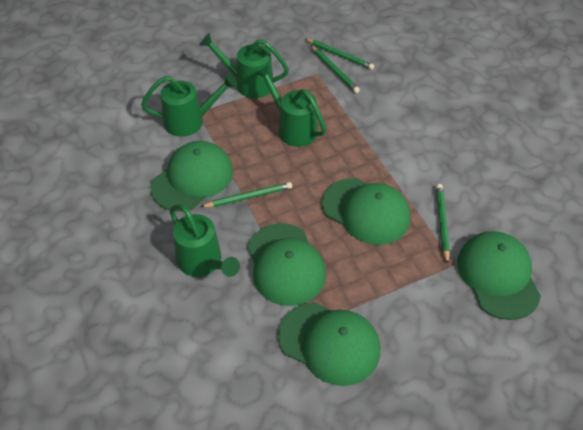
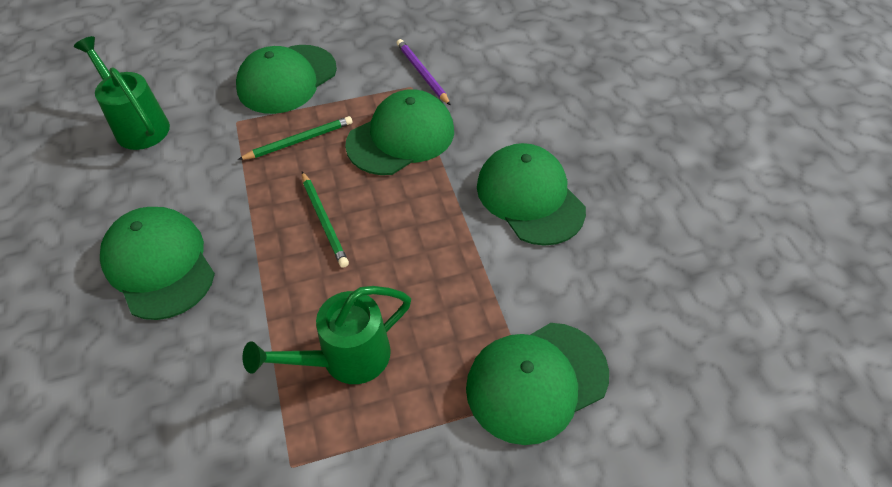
green pencil: 4 -> 2
green watering can: 4 -> 2
purple pencil: 0 -> 1

